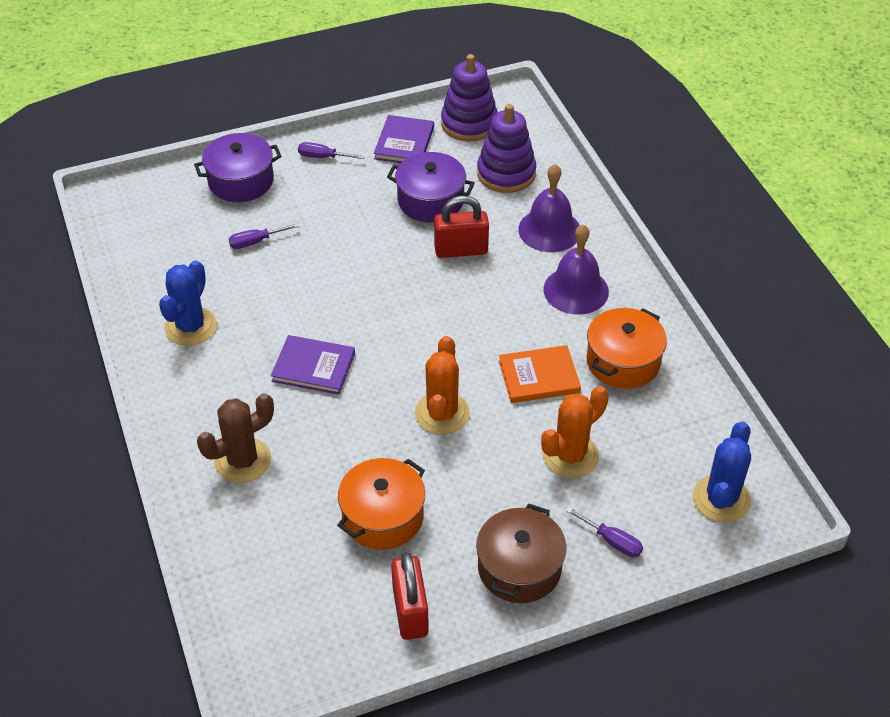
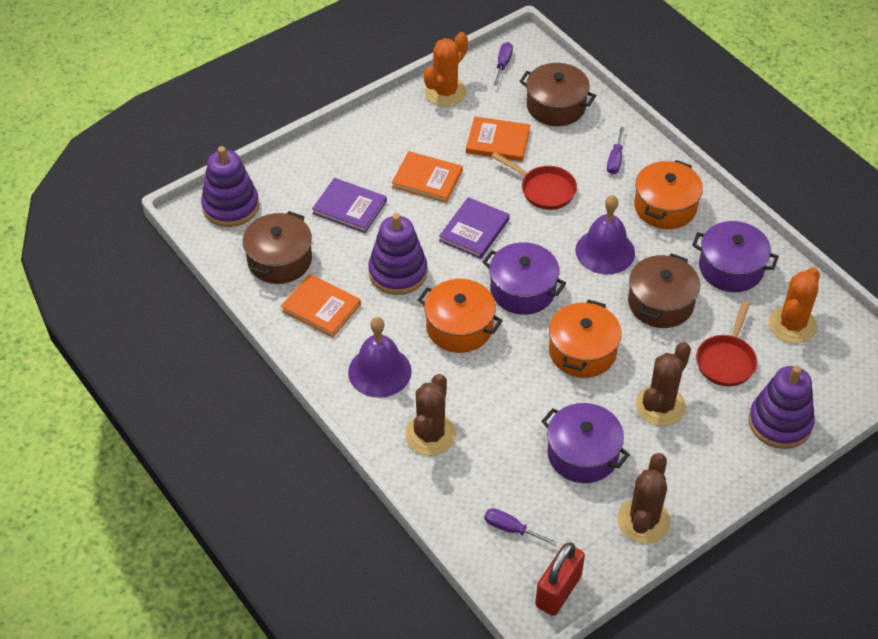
blue cactus: 2 -> 0
brown cactus: 1 -> 3
brown pot: 1 -> 3
orange book: 1 -> 3
orange pot: 2 -> 3
purple pot: 2 -> 3
purple stacking toy: 2 -> 3
red padlock: 2 -> 1
red pan: 0 -> 2

